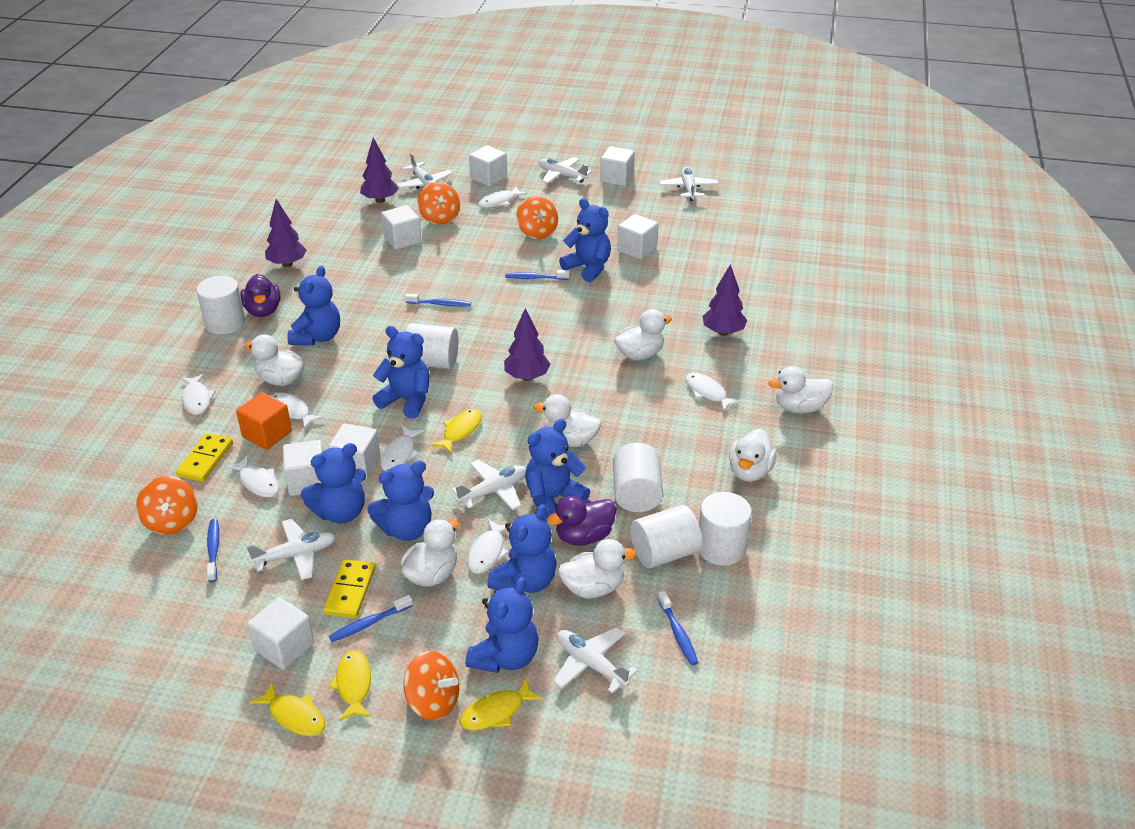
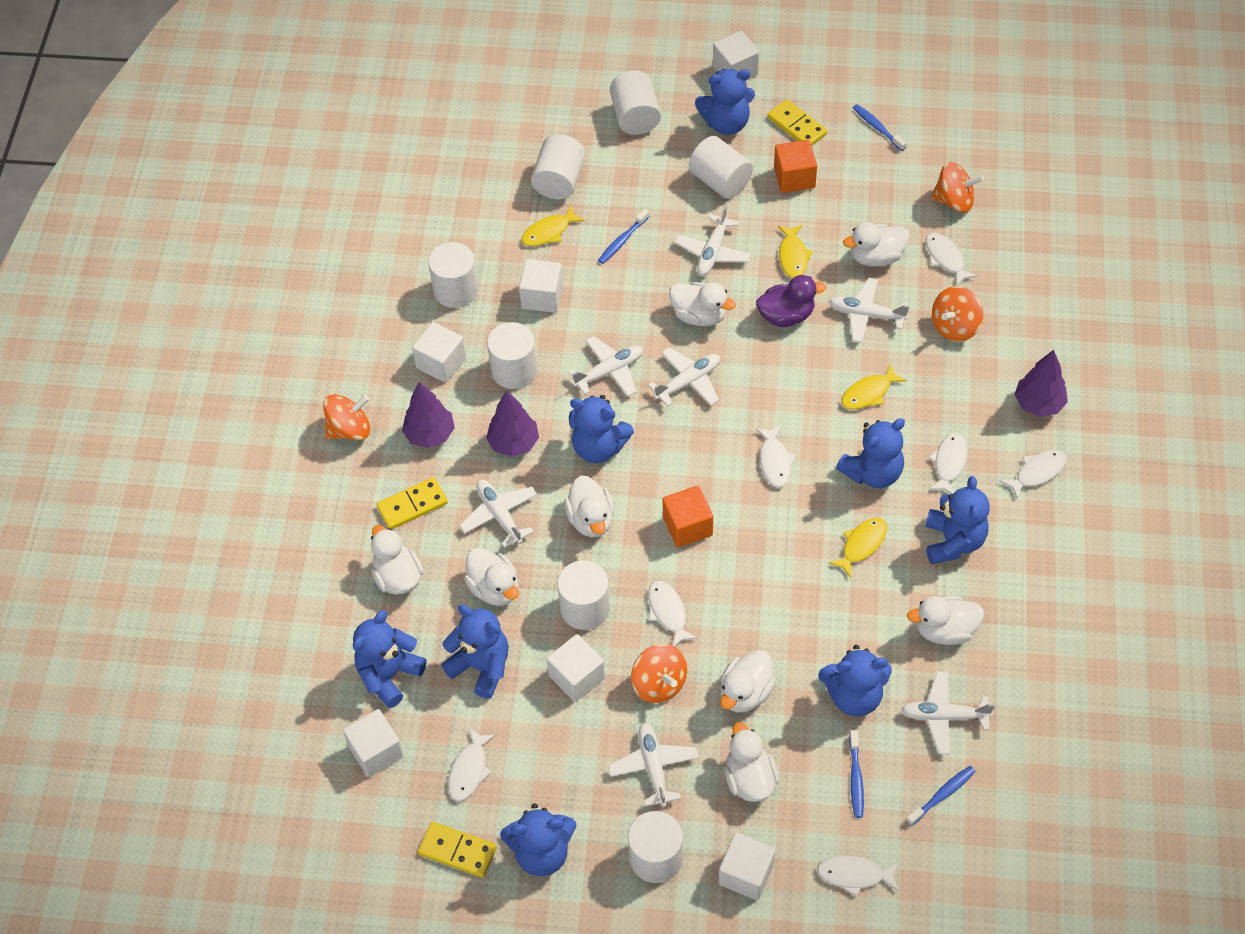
blue toothbrush: 5 -> 4
orange cube: 1 -> 2
purple duck: 2 -> 1
purple tree: 4 -> 3
white cube: 7 -> 6
white cylinder: 5 -> 7
white duck: 7 -> 8
white plane: 6 -> 7
yellow domino: 2 -> 3

